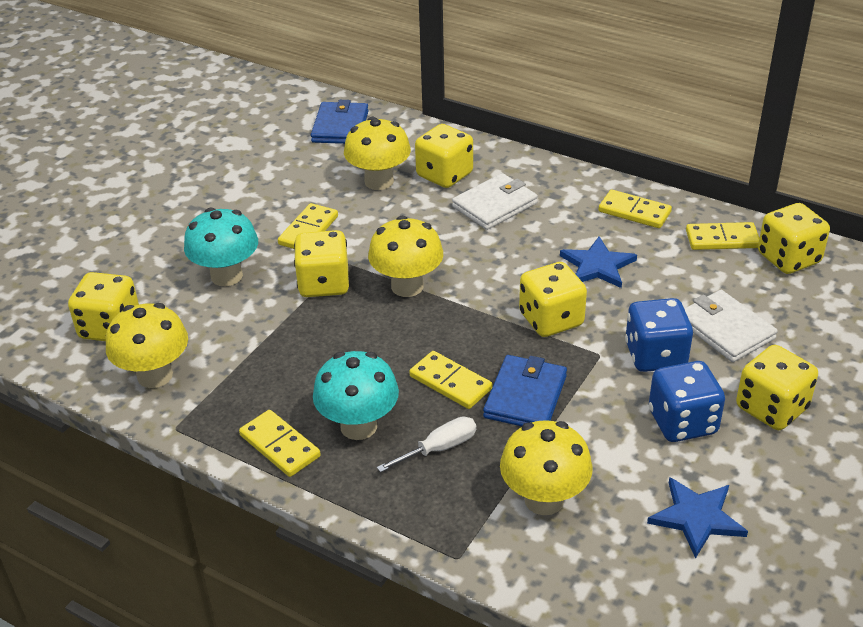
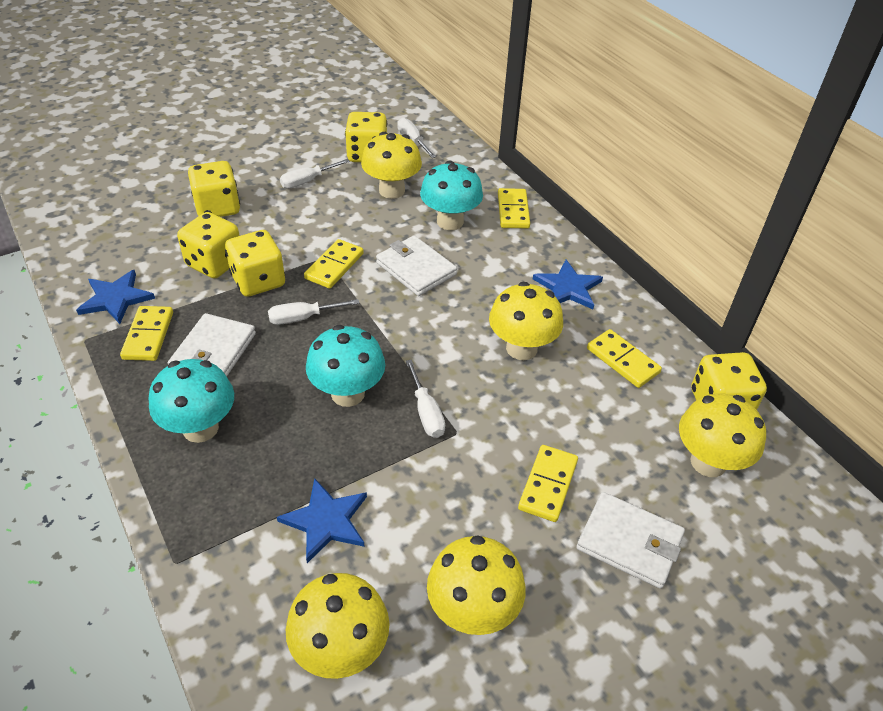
blue dice: 2 -> 0
blue star: 2 -> 3
blue wallet: 2 -> 0
turquoise mushroom: 2 -> 3
white screwdriver: 1 -> 4
white wallet: 2 -> 3
yellow dice: 6 -> 5
yellow mushroom: 4 -> 5

